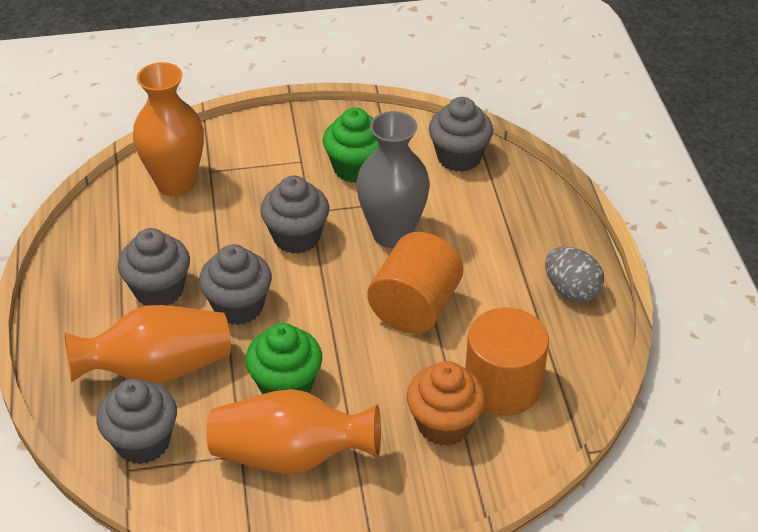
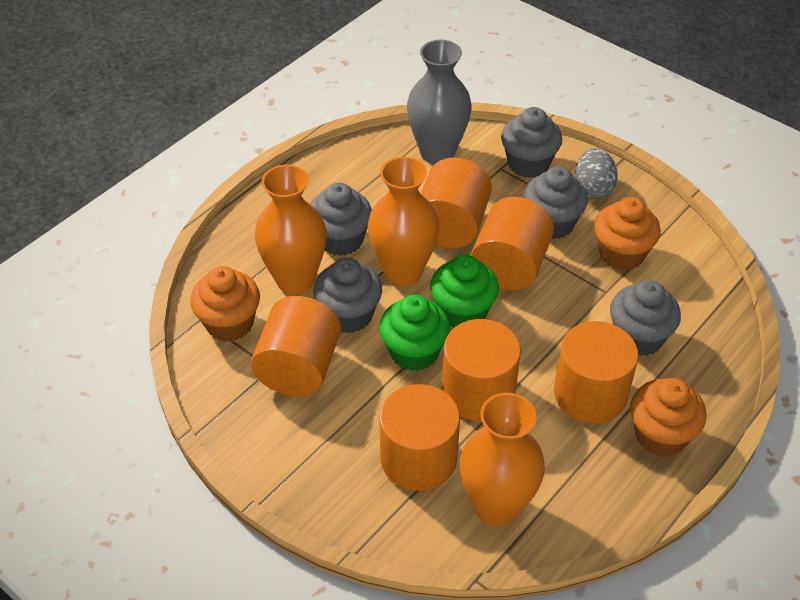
orange cupcake: 1 -> 3
orange cylinder: 2 -> 6

